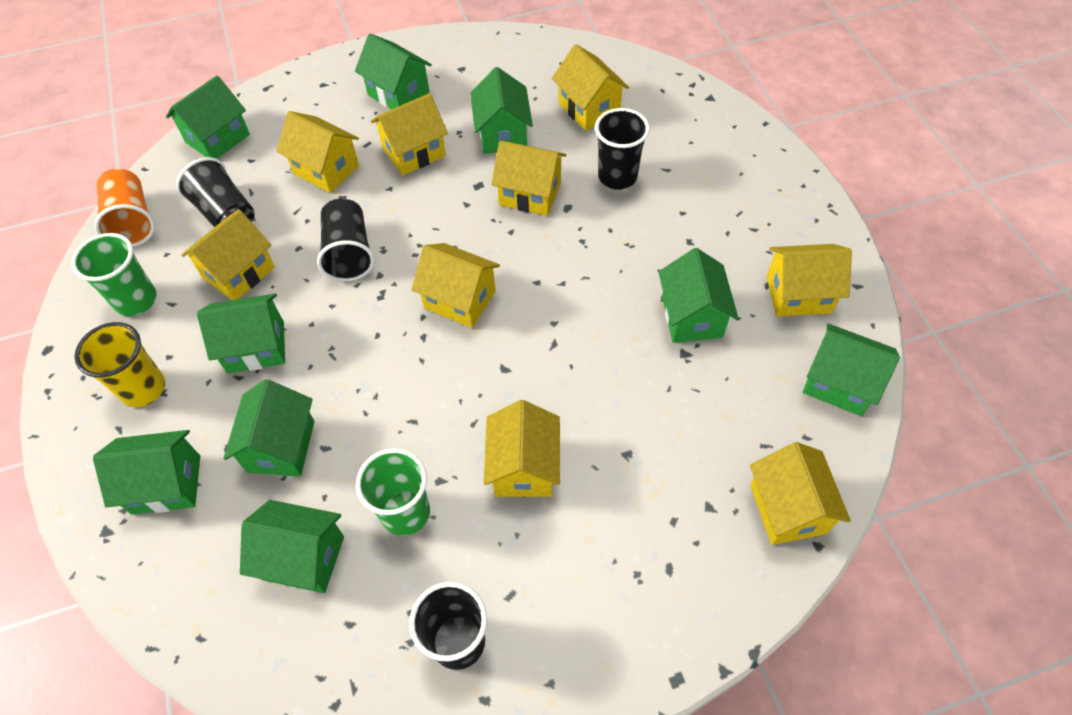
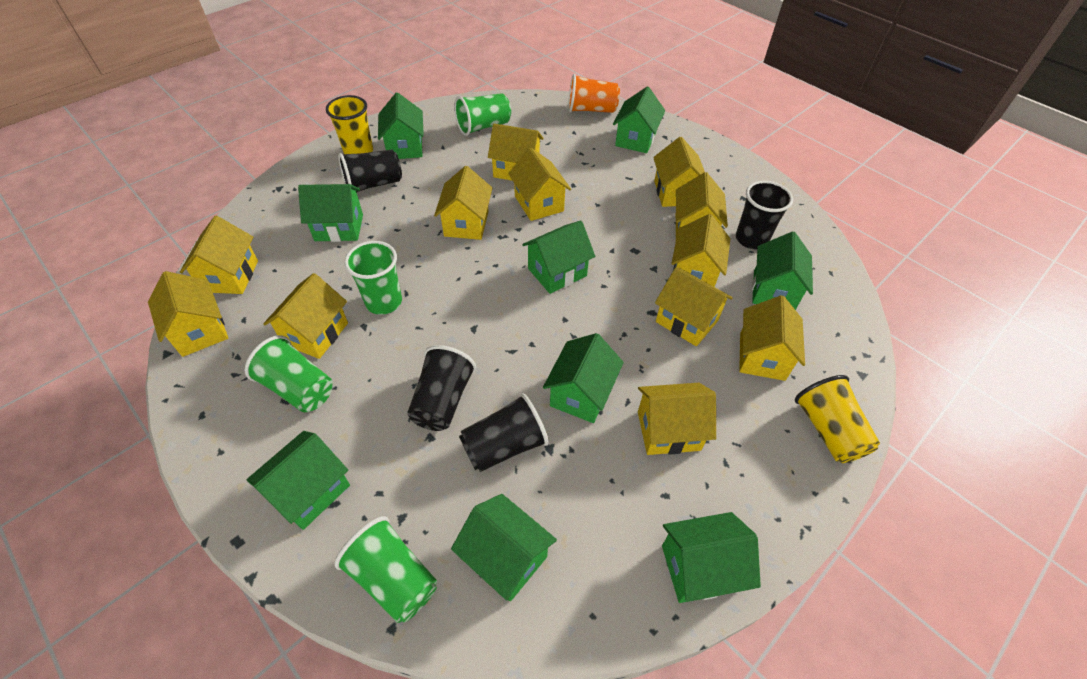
green cup: 2 -> 4
yellow cup: 1 -> 2
yellow house: 9 -> 12

